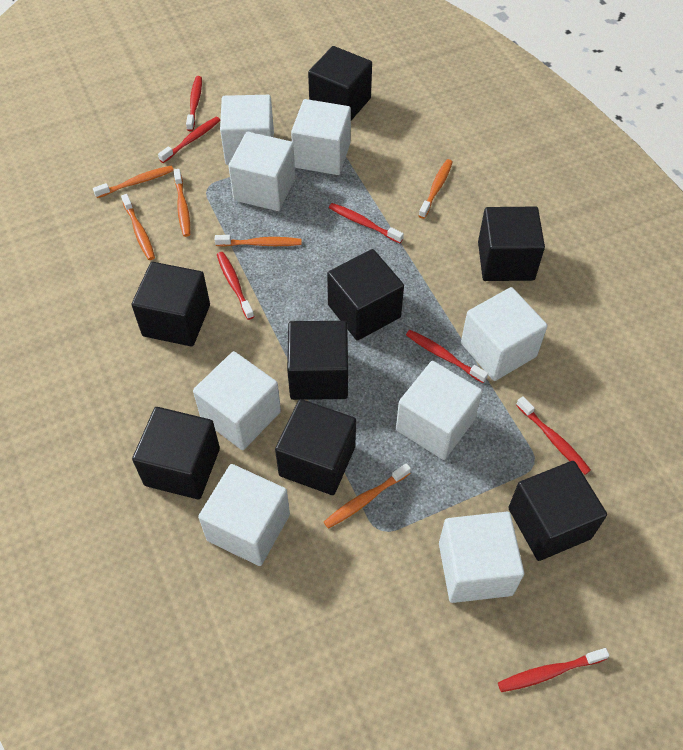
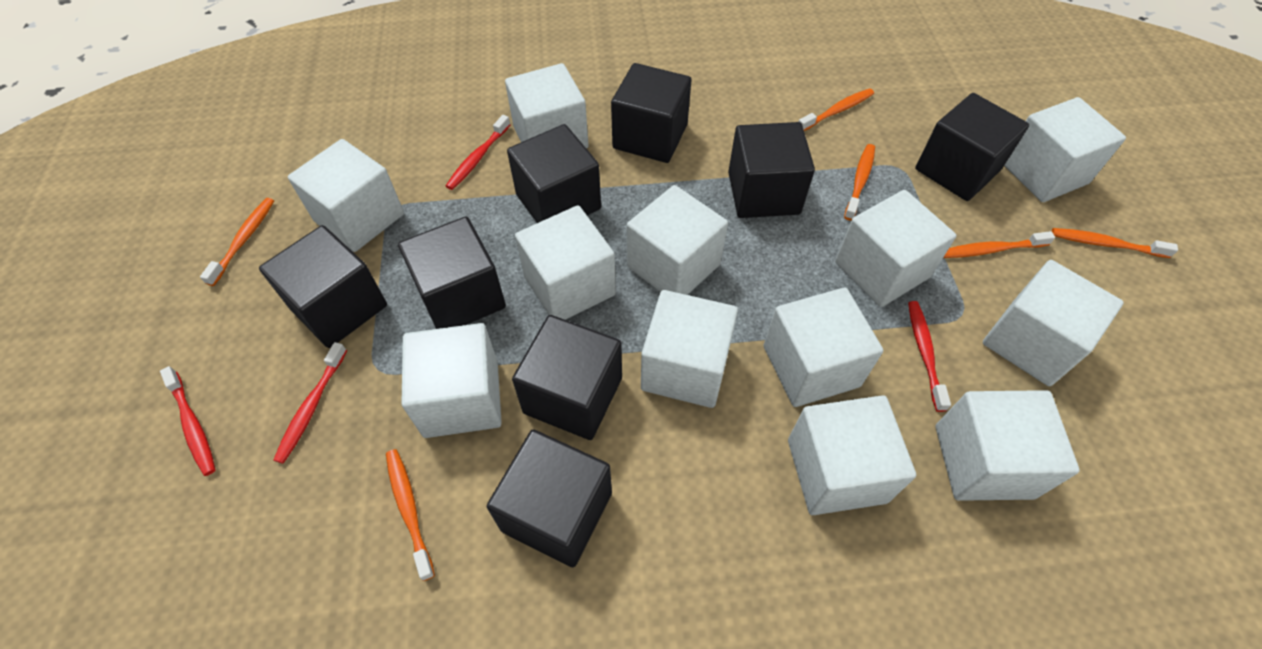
red toothbrush: 7 -> 4
white cube: 8 -> 12

